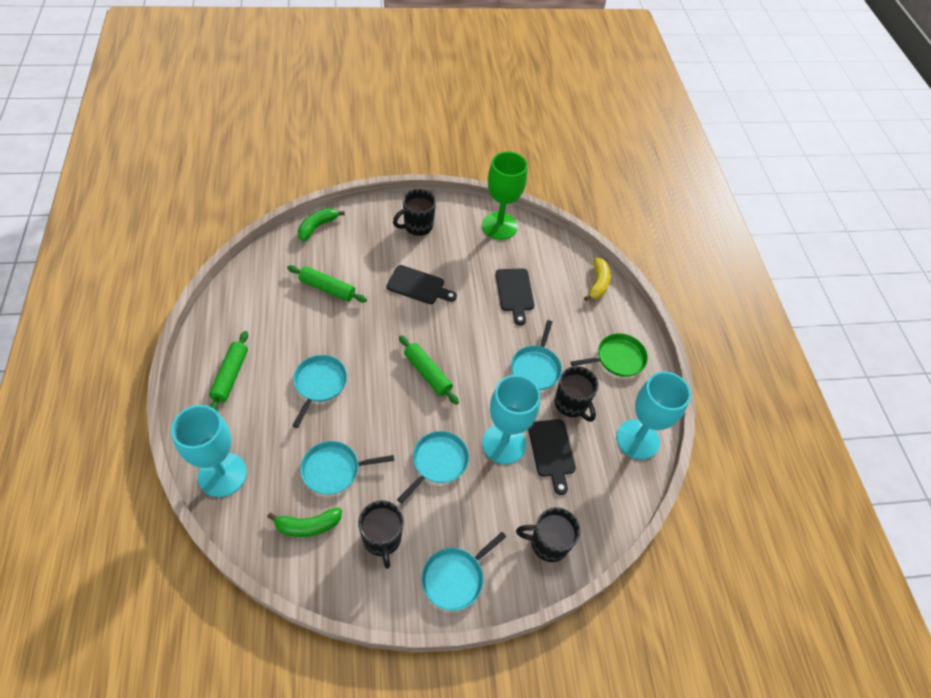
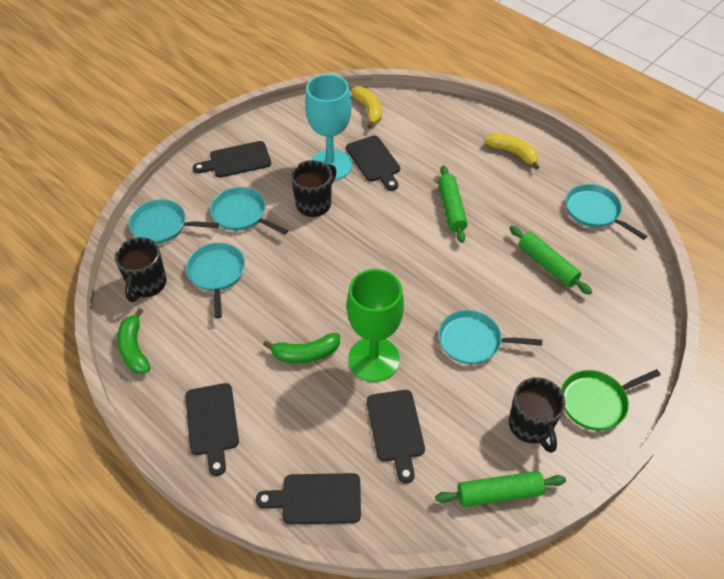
black cutting board: 3 -> 5
black mug: 4 -> 3
turquoise goblet: 3 -> 1
yellow banana: 1 -> 2

